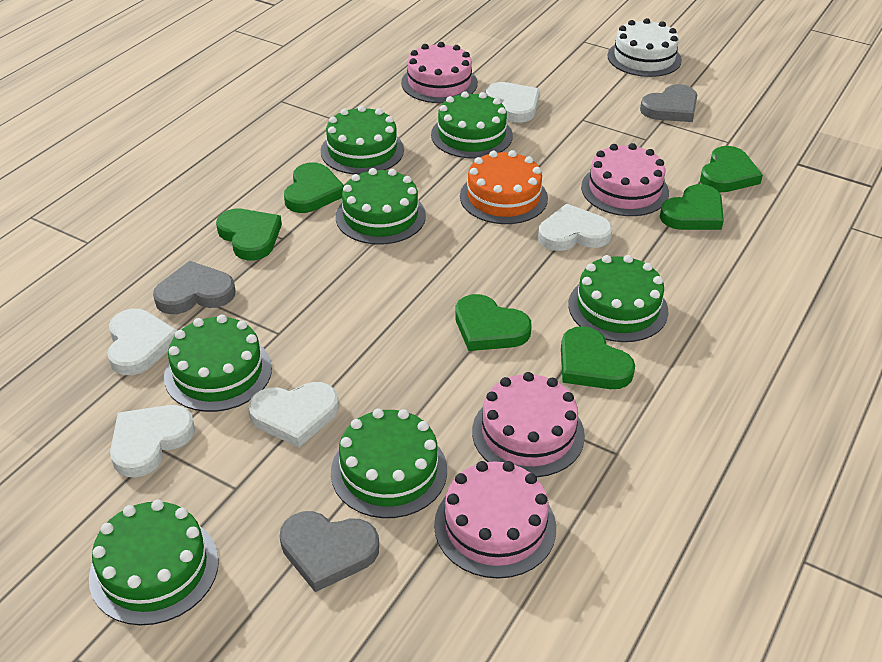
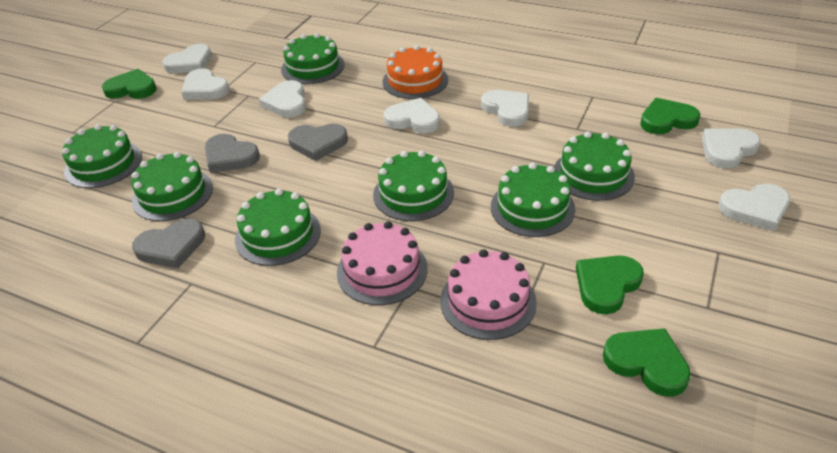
green heart: 6 -> 4
pink cake: 4 -> 2
white cake: 1 -> 0
white heart: 5 -> 7

